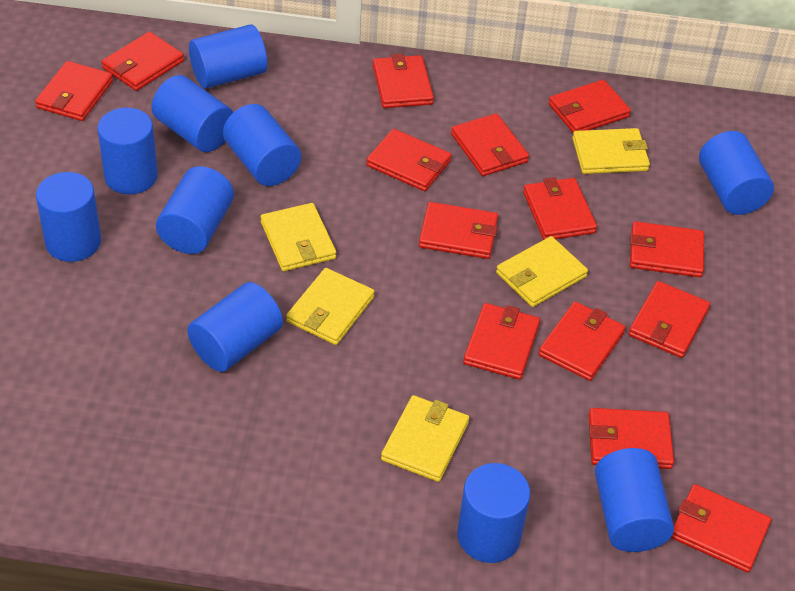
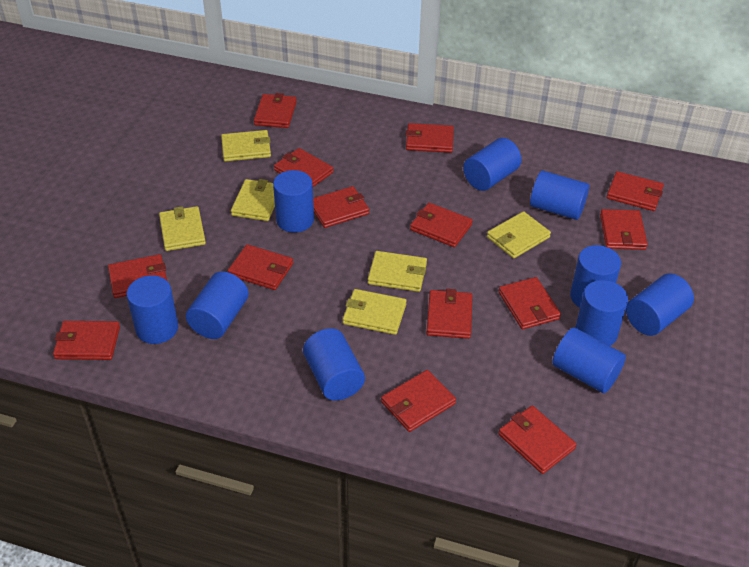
yellow wallet: 5 -> 6

